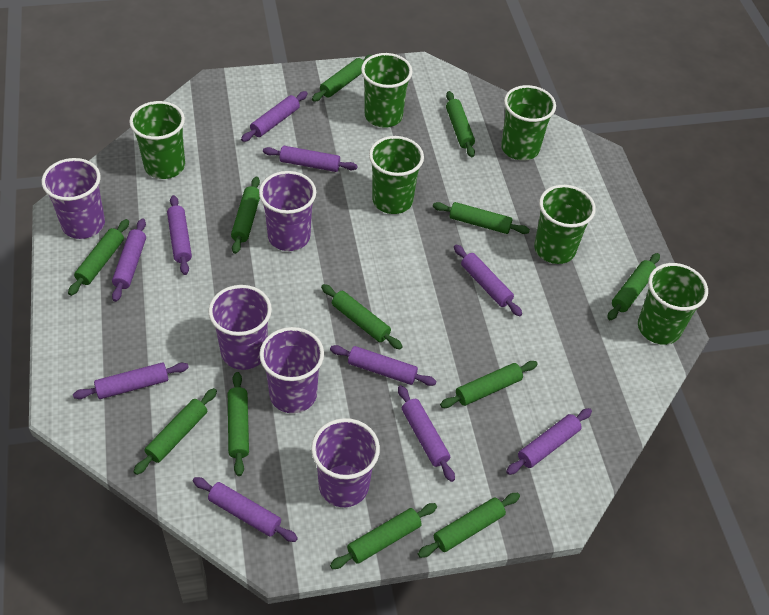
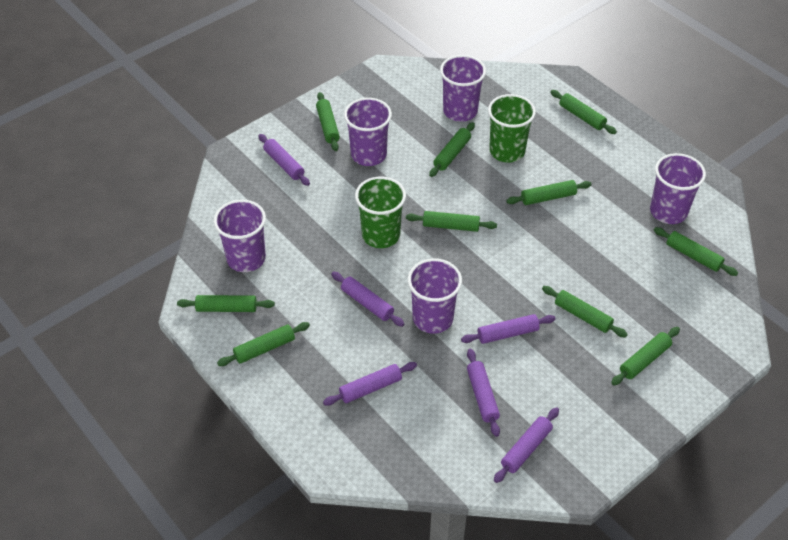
green cup: 6 -> 2
green rolling pin: 12 -> 10
purple rolling pin: 10 -> 6

